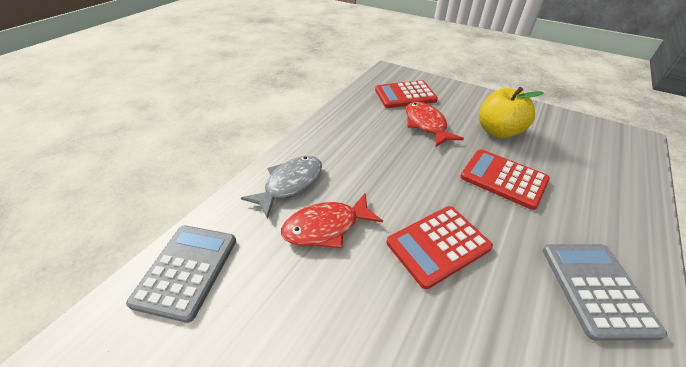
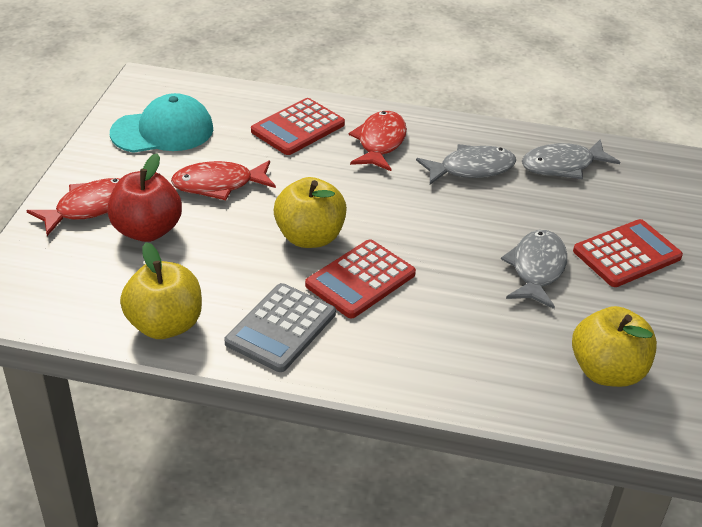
grey calculator: 2 -> 1
grey fish: 1 -> 3
red apple: 0 -> 1
red fish: 2 -> 3
turquoise cap: 0 -> 1
yellow apple: 1 -> 3

